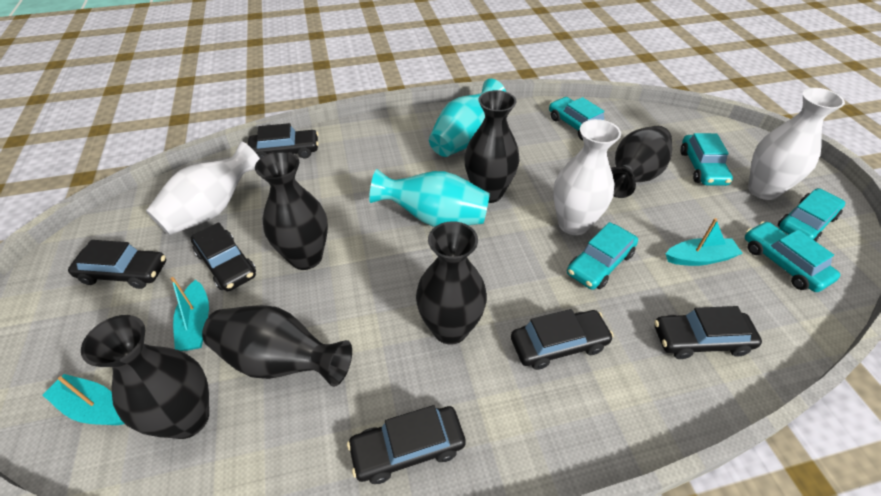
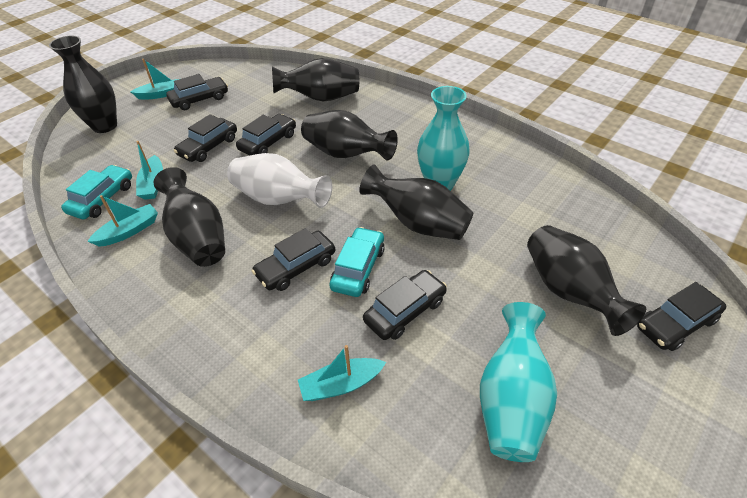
turquoise boat: 3 -> 4
turquoise car: 5 -> 2
white vase: 3 -> 1

